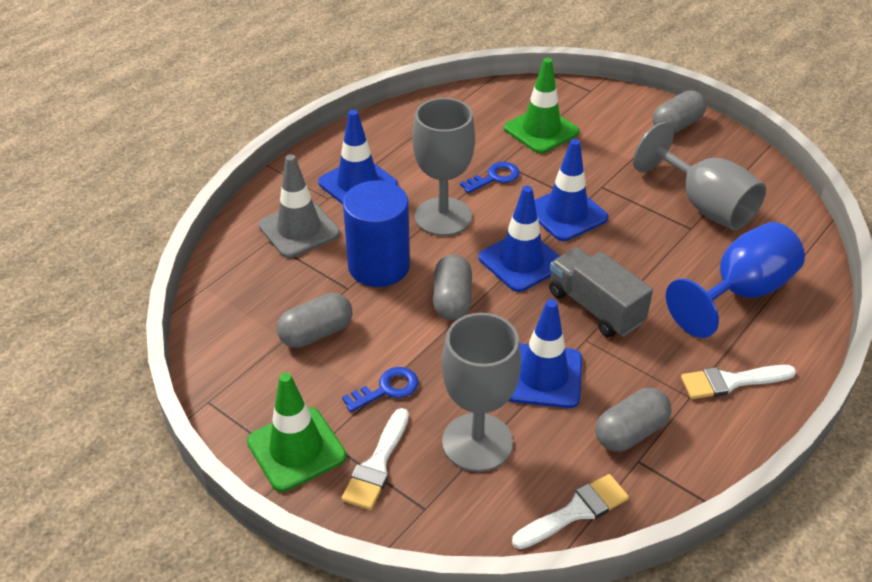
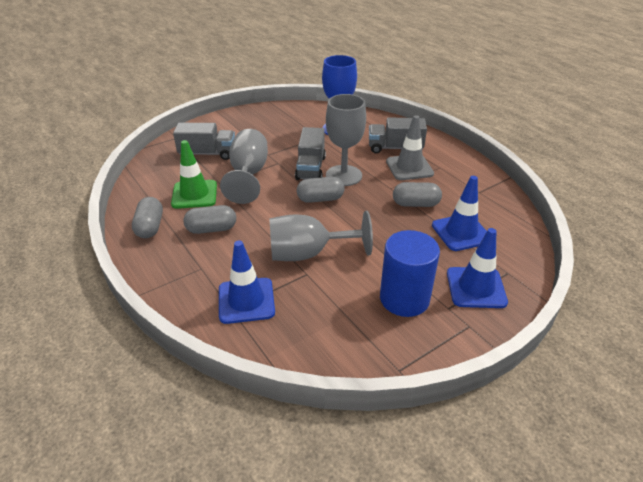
blue key: 2 -> 0
blue traffic cone: 4 -> 3
green traffic cone: 2 -> 1
grey truck: 1 -> 3
white brush: 3 -> 0

